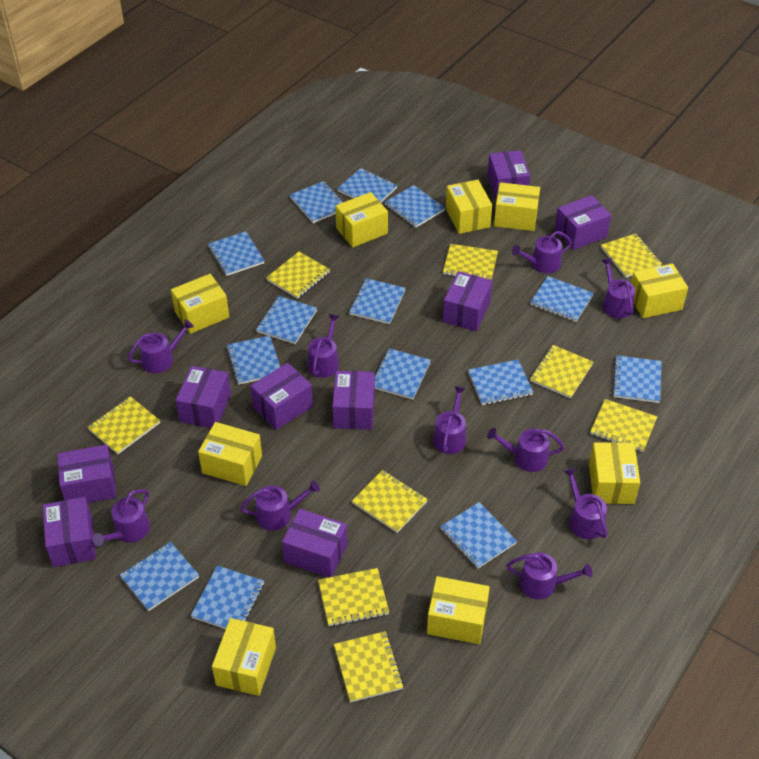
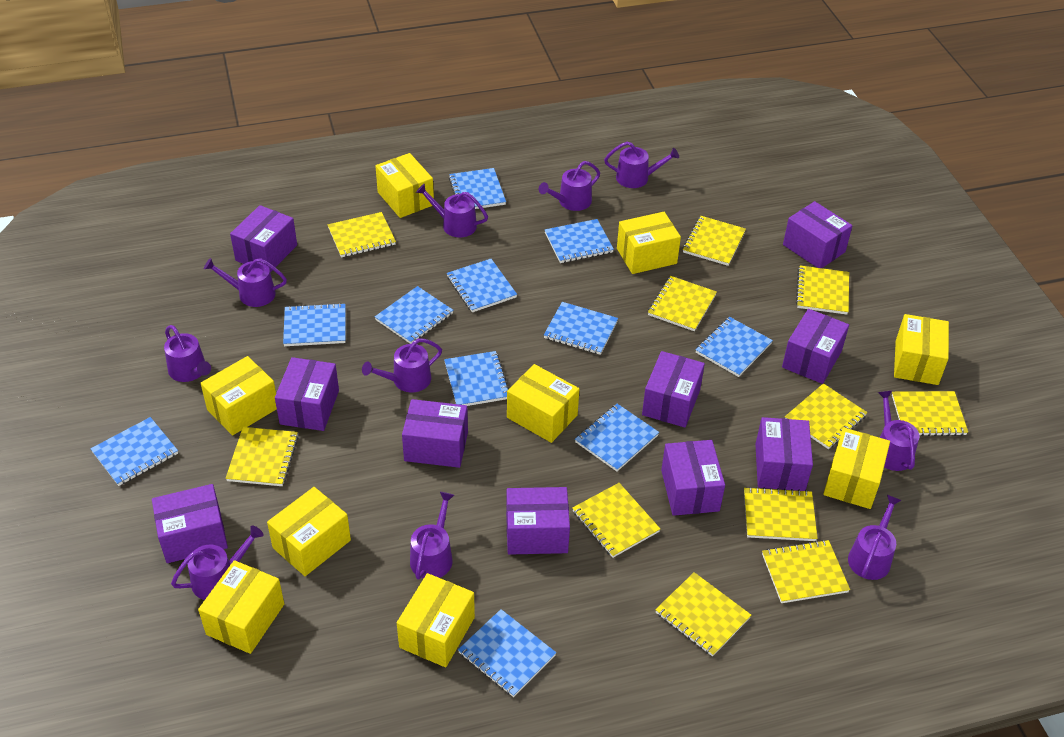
blue notebook: 14 -> 11
purple box: 9 -> 10
yellow notebook: 9 -> 11

